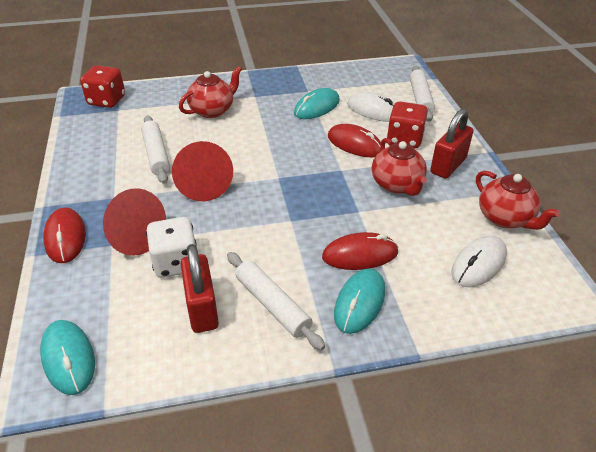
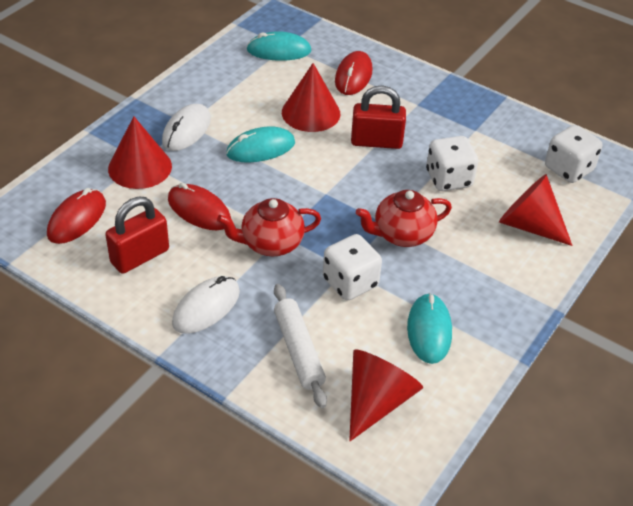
red cone: 2 -> 4
red dice: 2 -> 0
red teapot: 3 -> 2
white dice: 1 -> 3
white rolling pin: 3 -> 1

